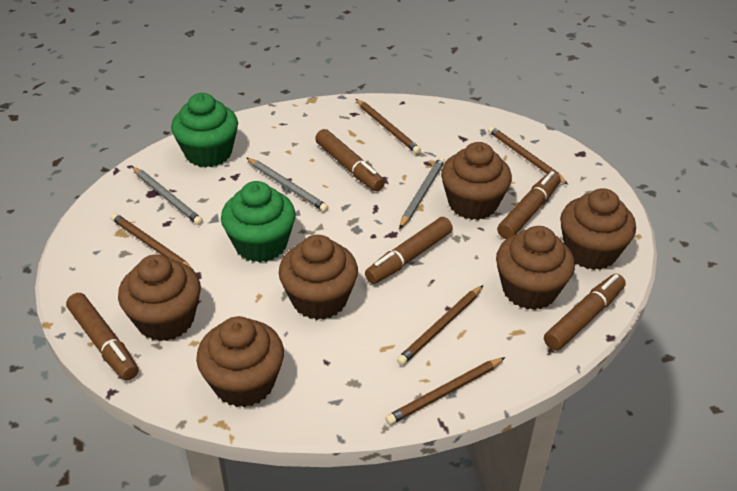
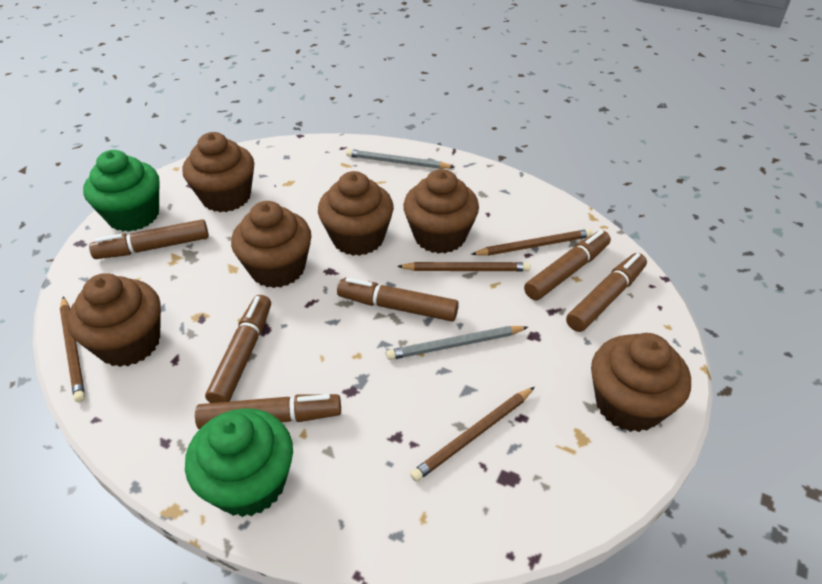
brown marker: 5 -> 6
brown pencil: 5 -> 4
grey pencil: 3 -> 2

